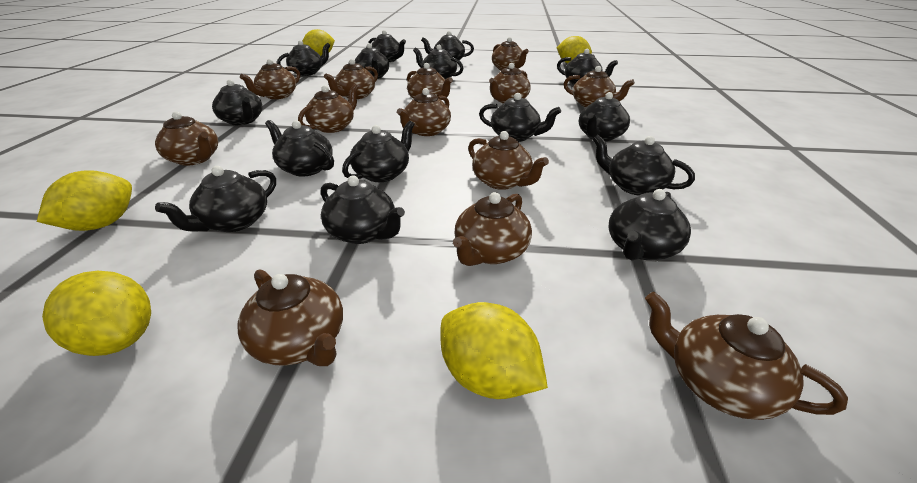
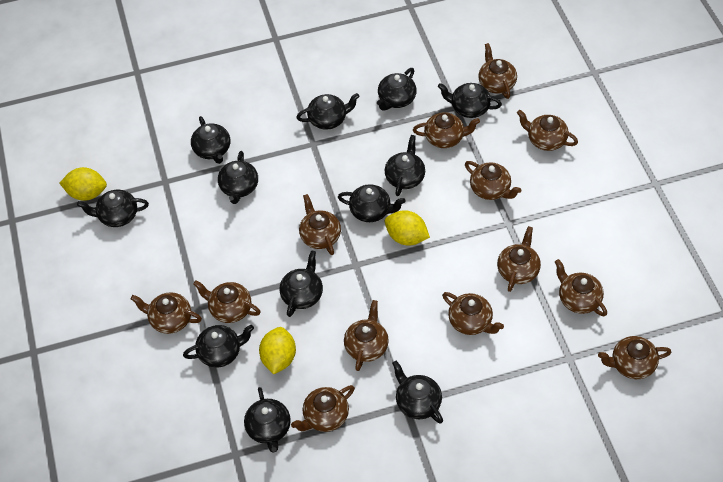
black teapot: 15 -> 12
yellow lemon: 5 -> 3

